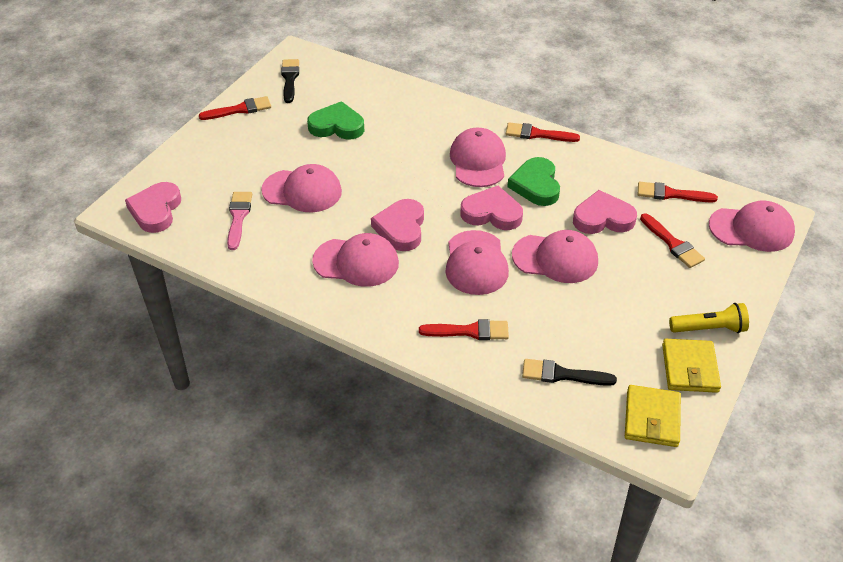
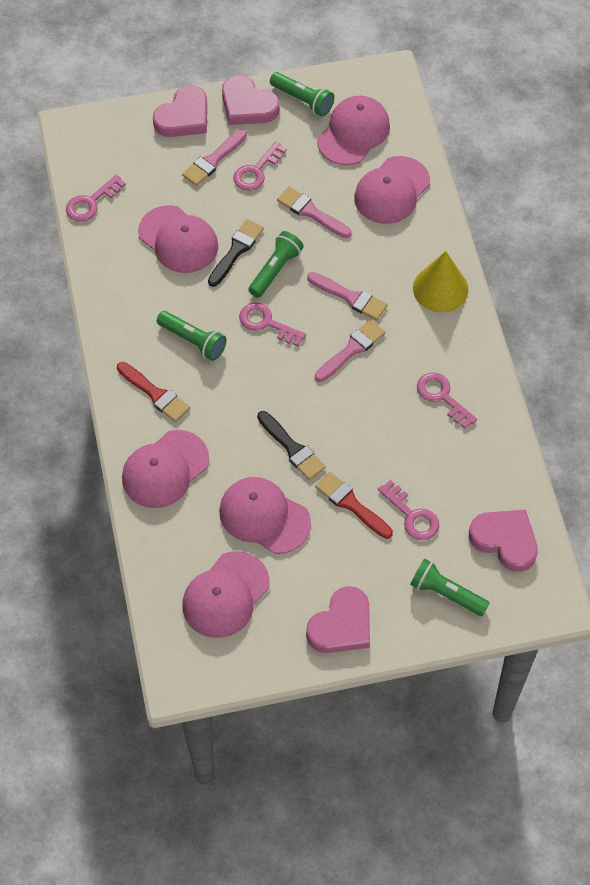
green flashlight: 0 -> 4
green heart: 2 -> 0
pink brush: 1 -> 4
pink key: 0 -> 5
red brush: 5 -> 2
yellow cone: 0 -> 1
yellow flashlight: 1 -> 0
yellow wallet: 2 -> 0

